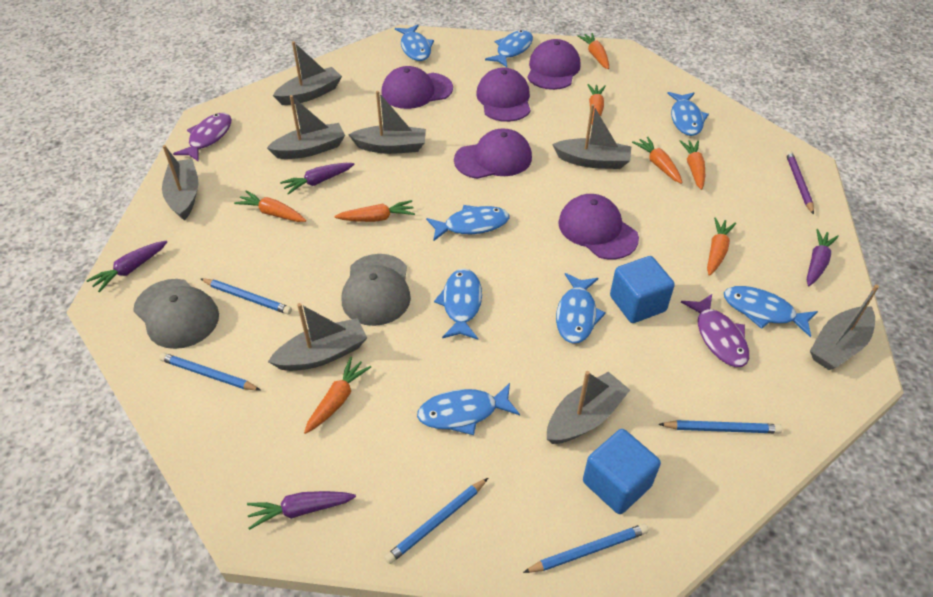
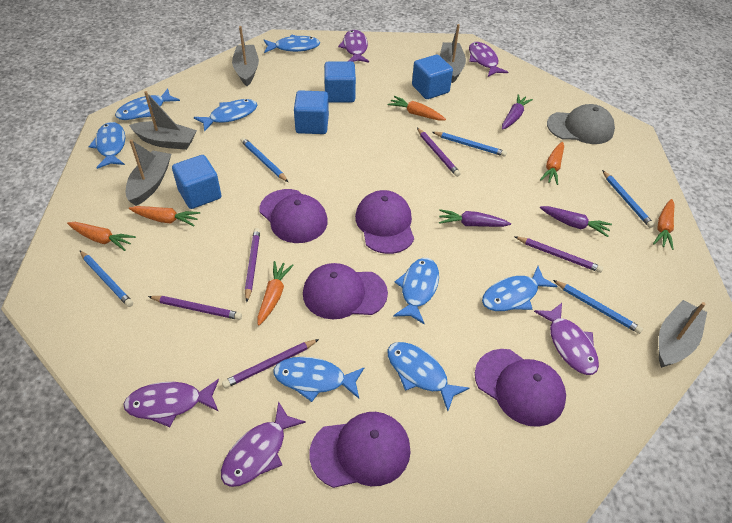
blue cube: 2 -> 4
grey boat: 8 -> 5
grey cap: 2 -> 1
orange carrot: 8 -> 6
purple carrot: 4 -> 3
purple fish: 2 -> 5
purple pencil: 1 -> 5

